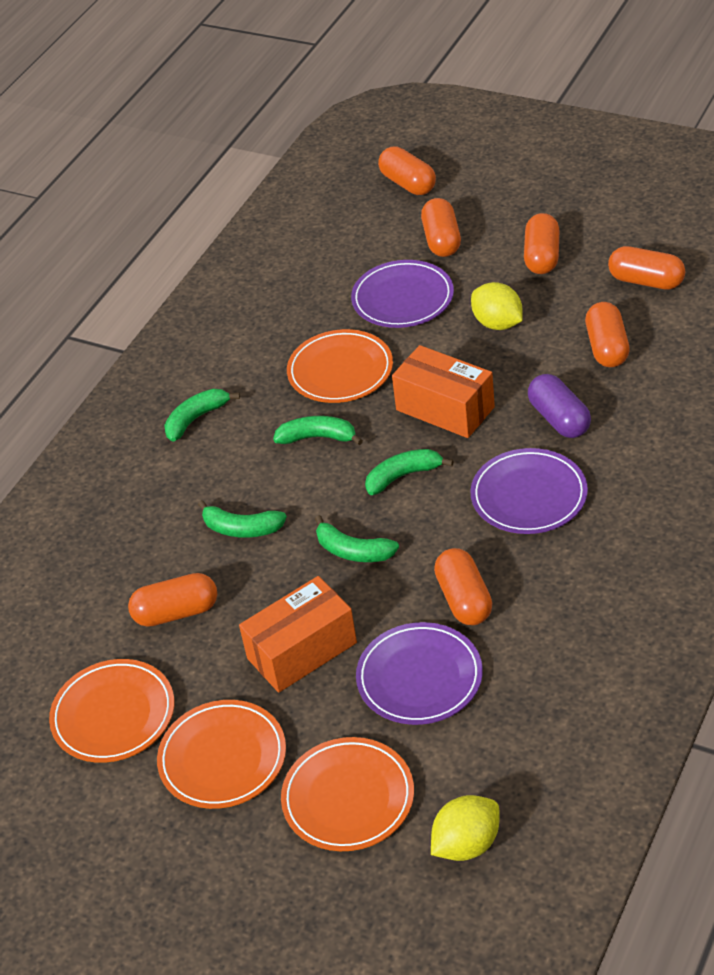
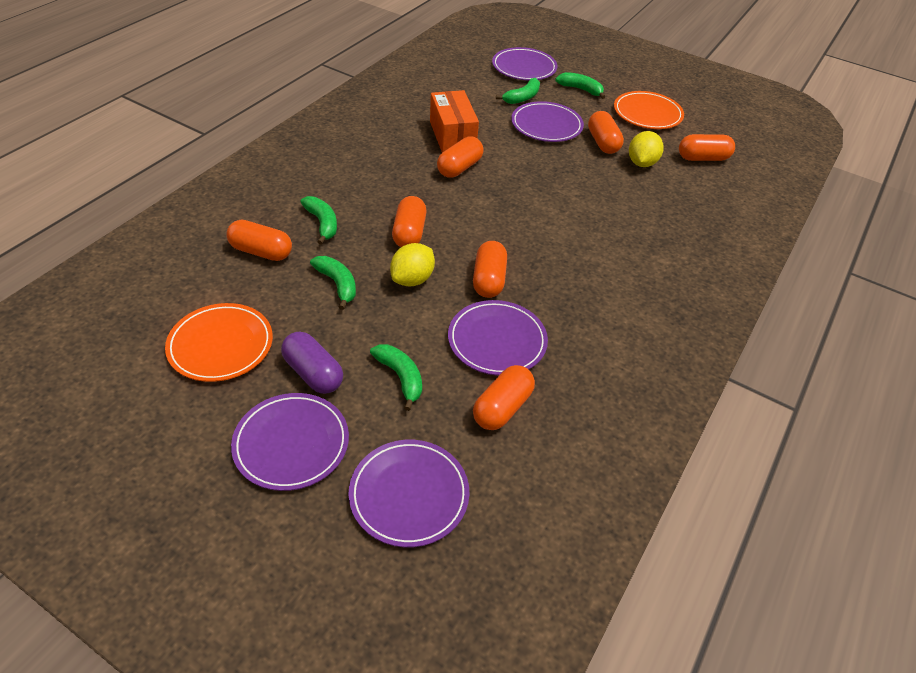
orange box: 2 -> 1
orange plate: 4 -> 2
purple plate: 3 -> 5

